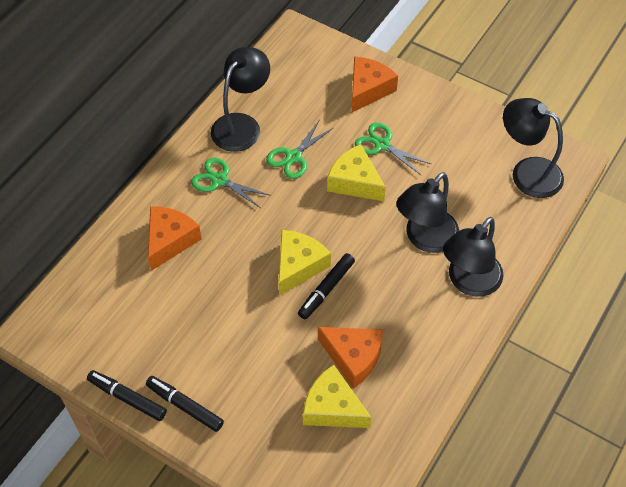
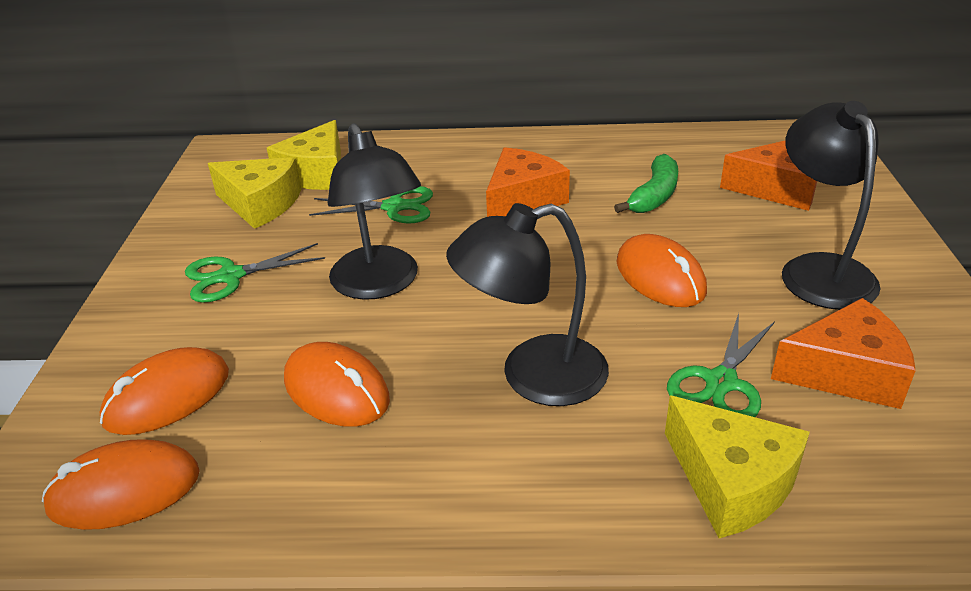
black lamp: 4 -> 3
black marker: 3 -> 0
green banana: 0 -> 1
orange mouse: 0 -> 4

